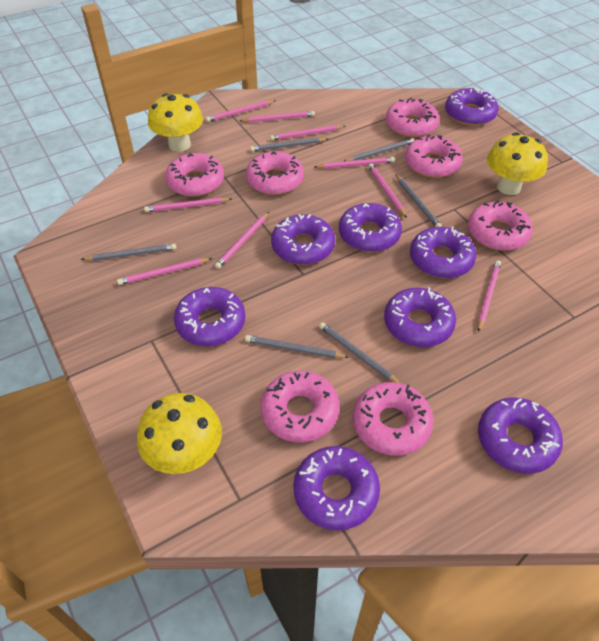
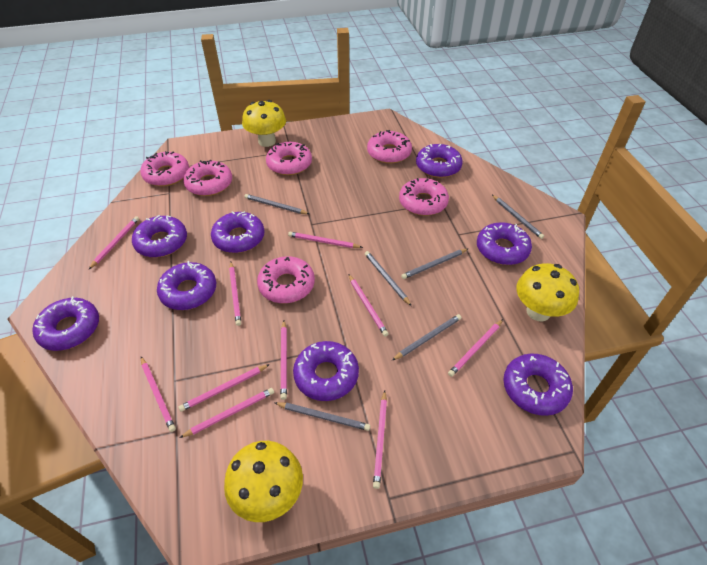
pink donut: 7 -> 6
pink pencil: 9 -> 10

